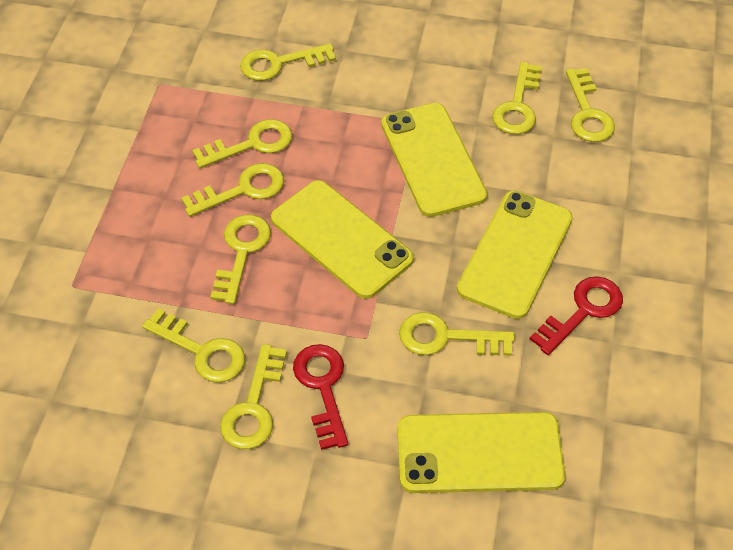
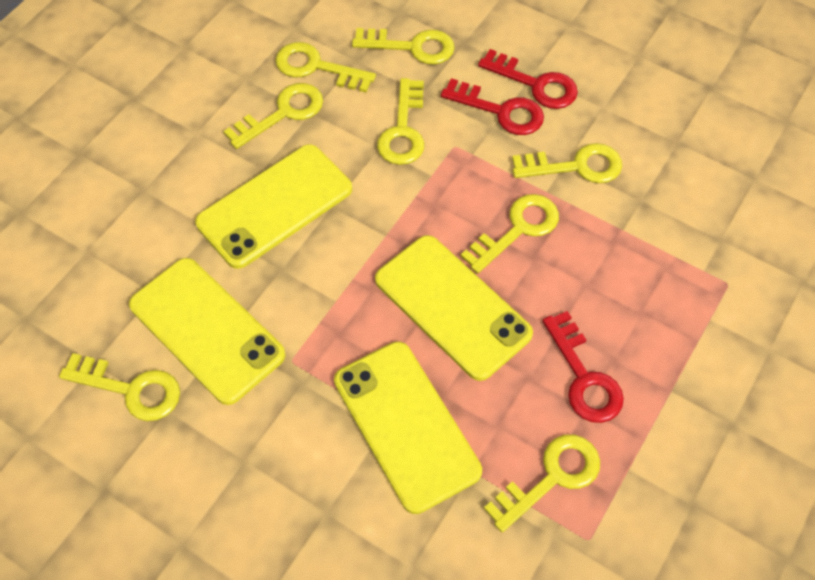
red key: 2 -> 3
yellow key: 9 -> 8

